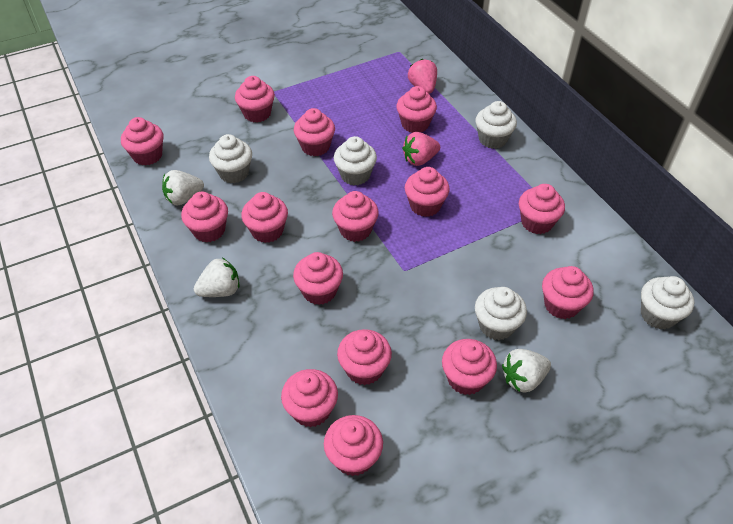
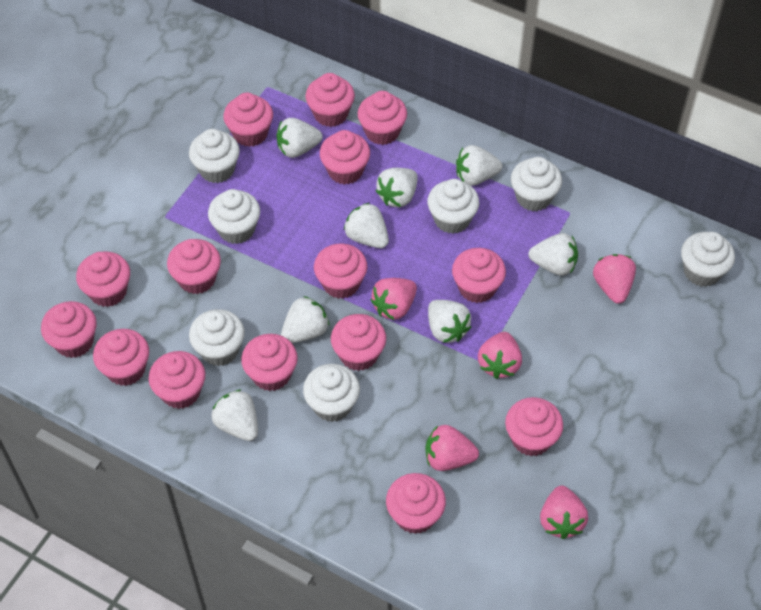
pink strawberry: 2 -> 5
white cupcake: 5 -> 7
white strawberry: 3 -> 8

